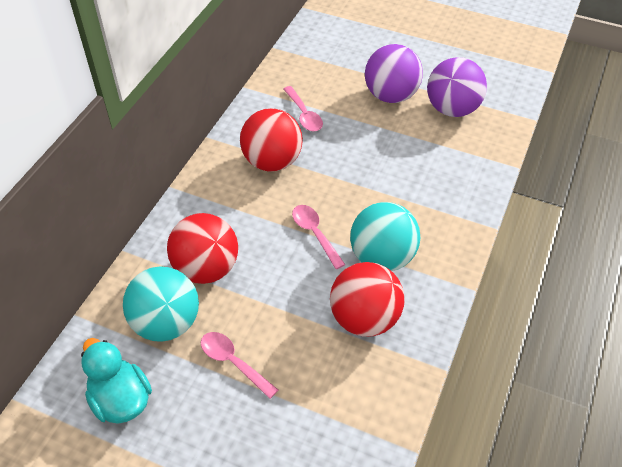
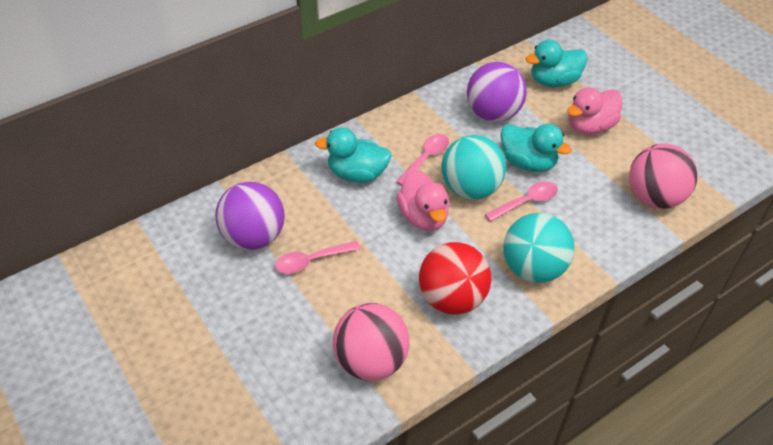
pink ball: 0 -> 2
pink duck: 0 -> 2
red ball: 3 -> 1
turquoise duck: 1 -> 3

